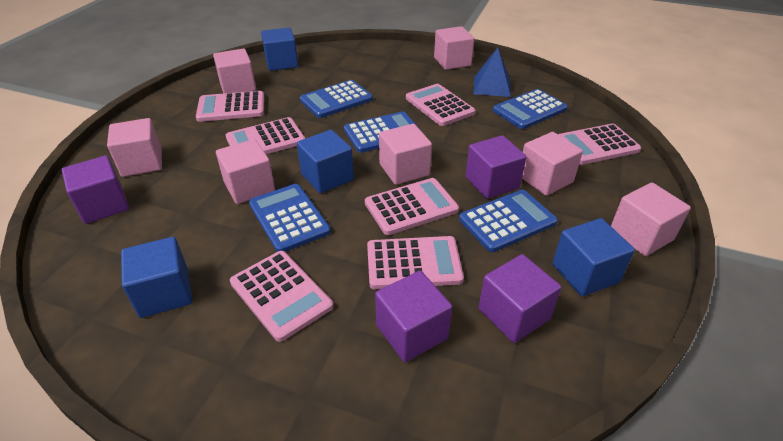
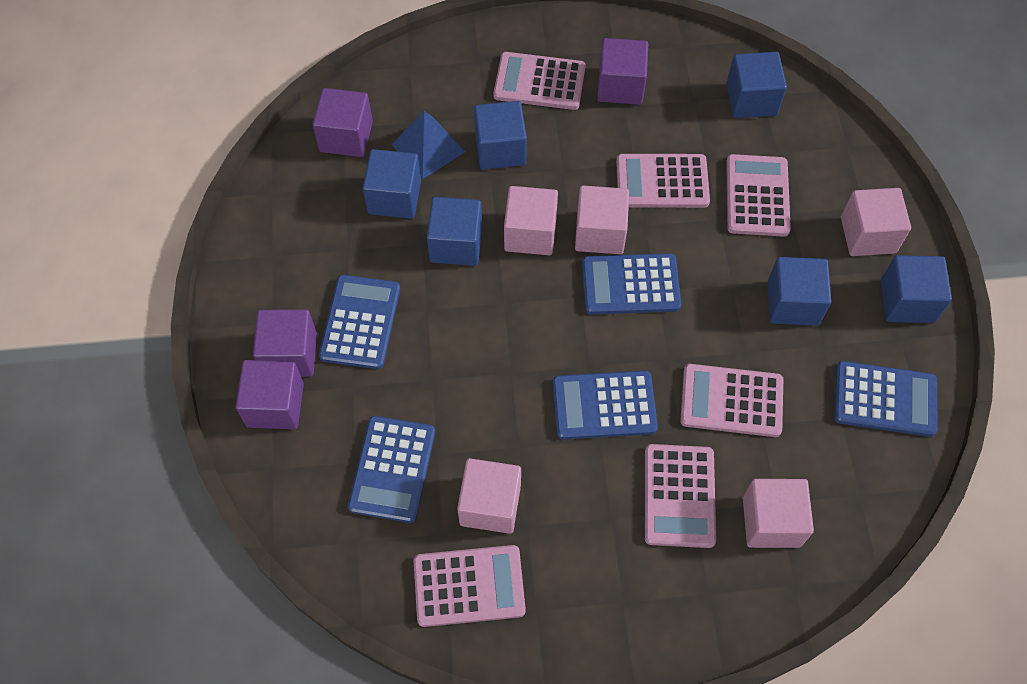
blue cube: 4 -> 6
pink calculator: 7 -> 6
pink cube: 7 -> 5

